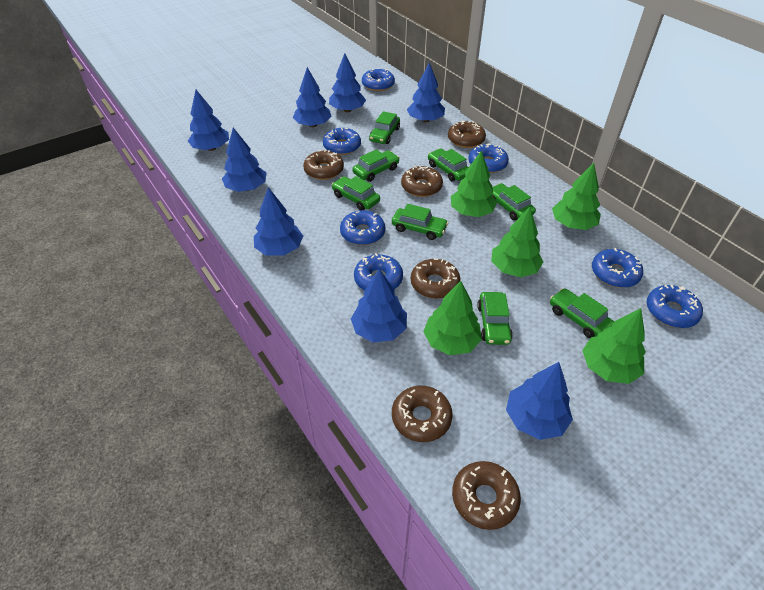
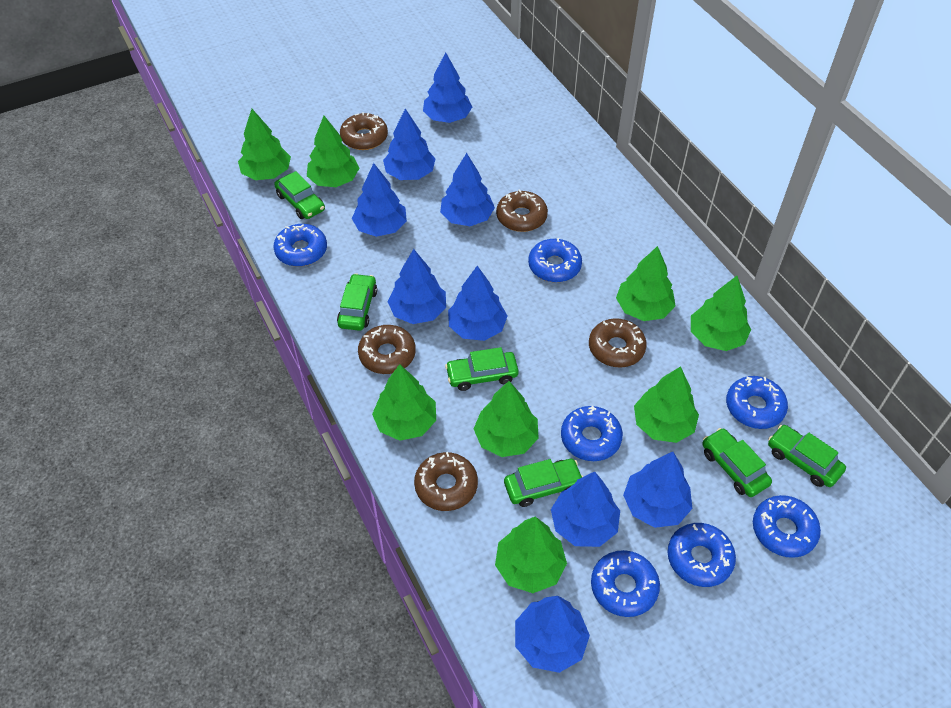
blue tree: 8 -> 9
brown donut: 6 -> 5
green car: 8 -> 6
green tree: 5 -> 8

